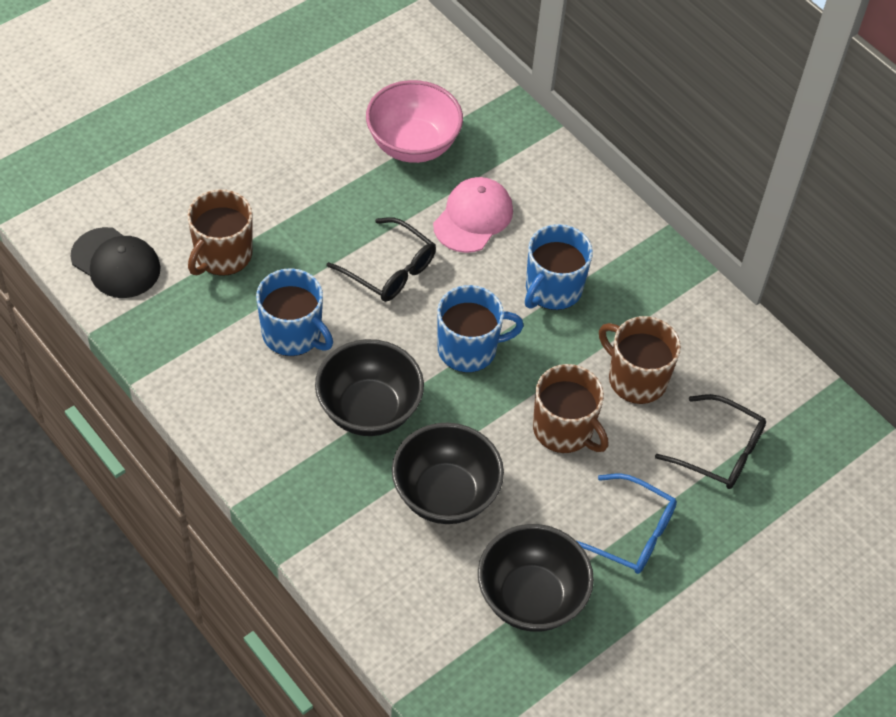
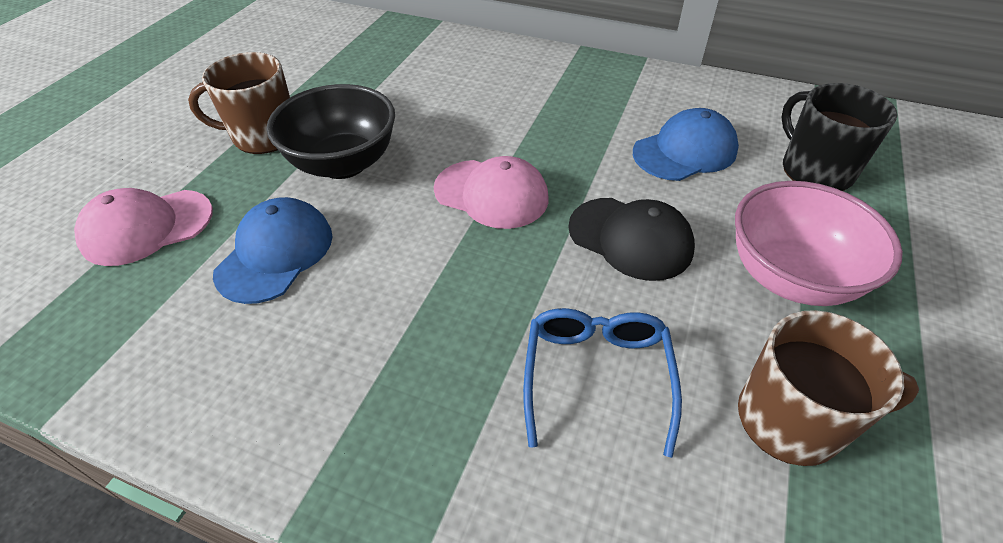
black bowl: 3 -> 1
black glasses: 2 -> 0
black mug: 0 -> 1
blue cap: 0 -> 2
blue mug: 3 -> 0
brown mug: 3 -> 2
pink cap: 1 -> 2

